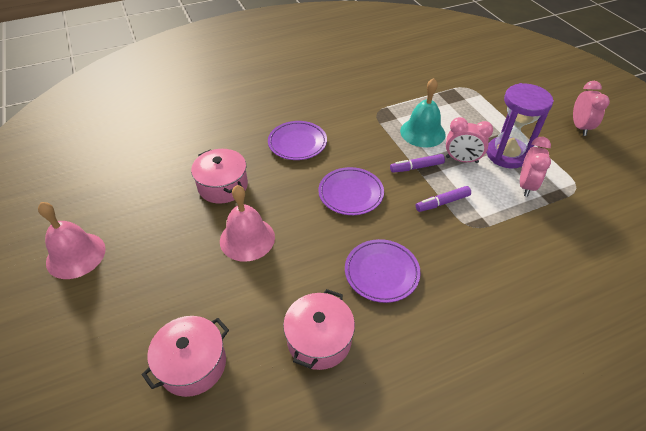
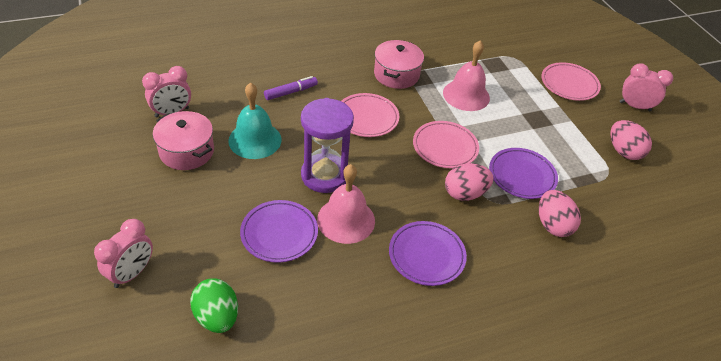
green egg: 0 -> 1
pink egg: 0 -> 3
pink plate: 0 -> 3
pink pot: 3 -> 2
purple marker: 2 -> 1

